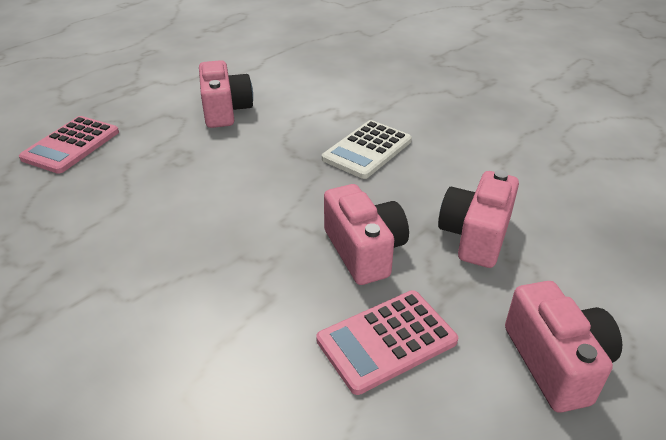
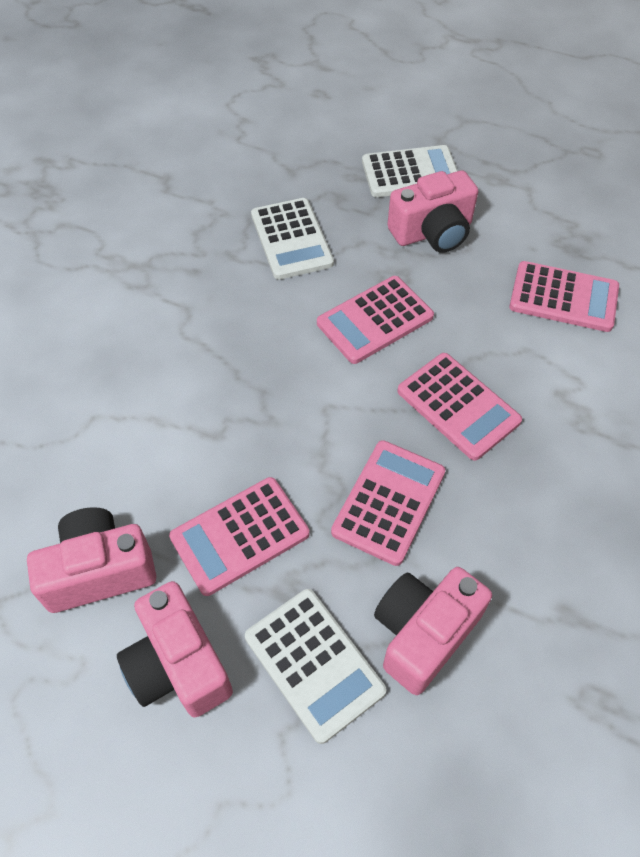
pink calculator: 2 -> 5
white calculator: 1 -> 3

